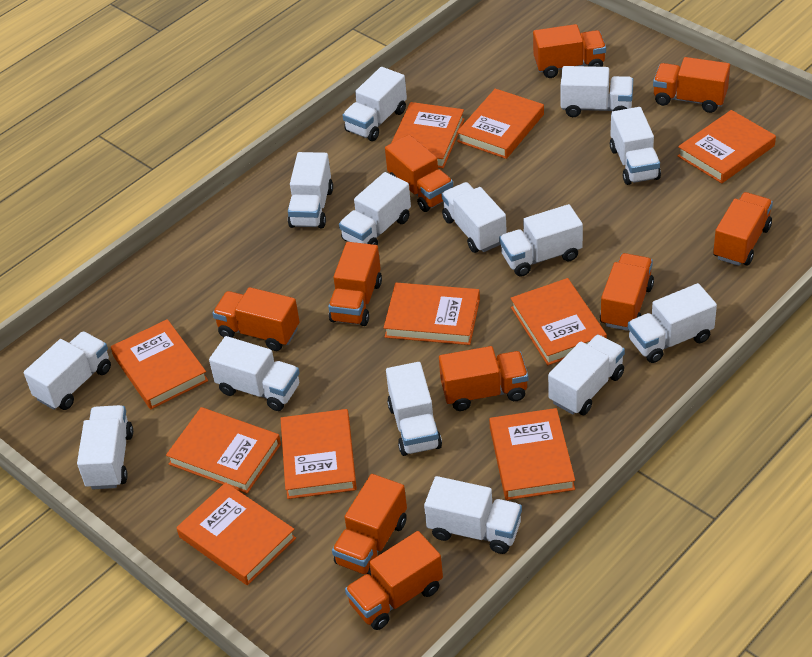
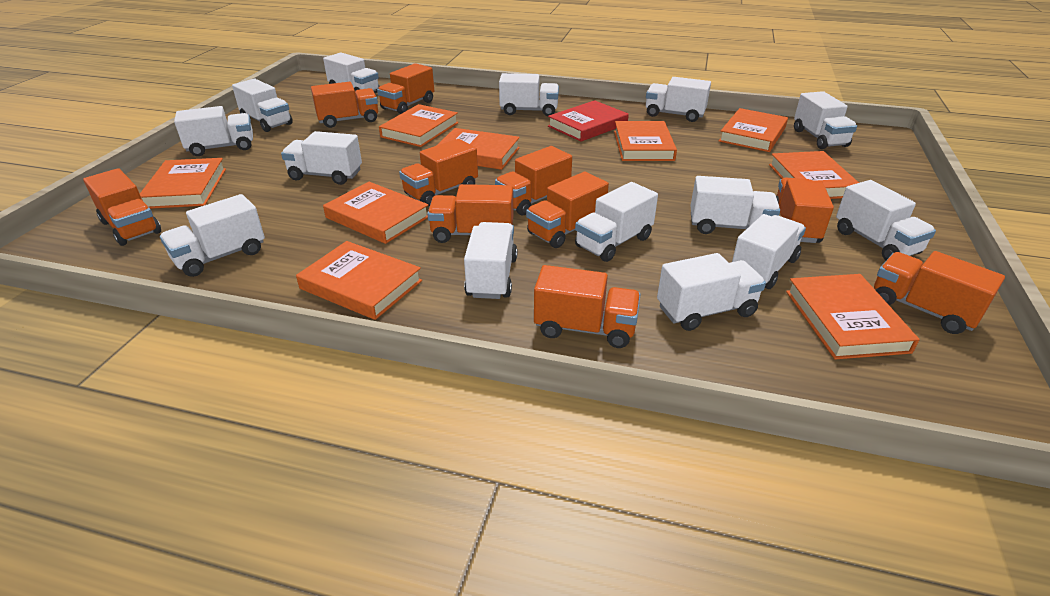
orange book: 10 -> 9
red book: 0 -> 1

